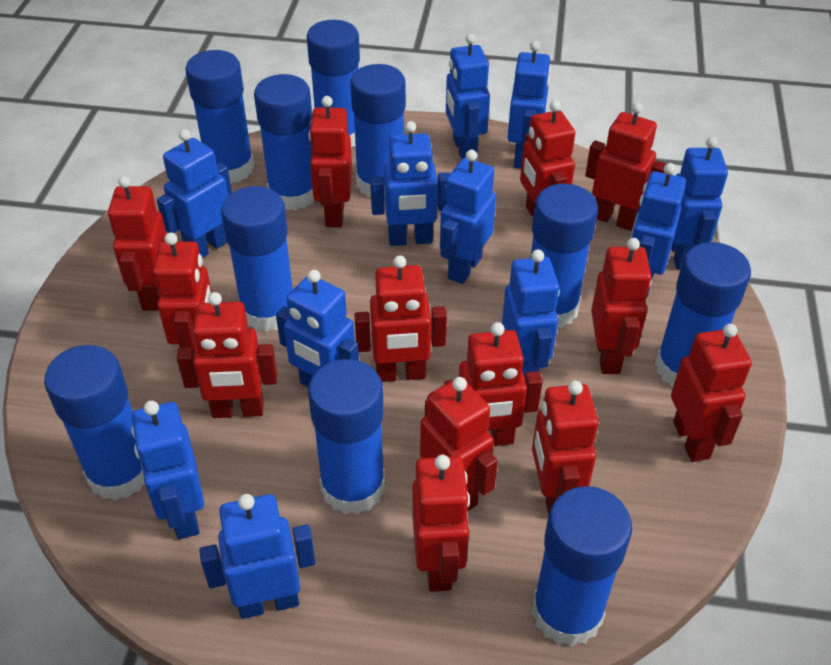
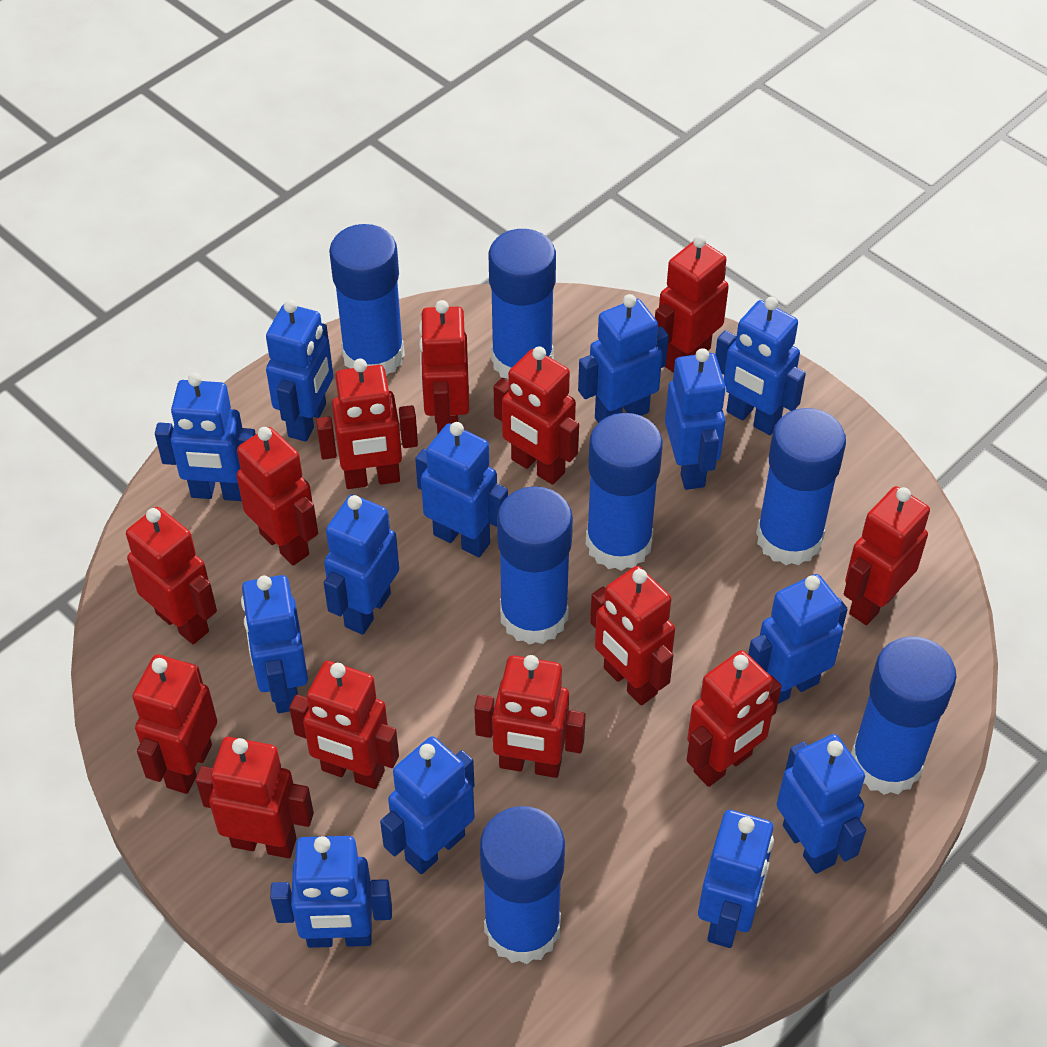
blue glue stick: 10 -> 7
blue robot: 11 -> 13

